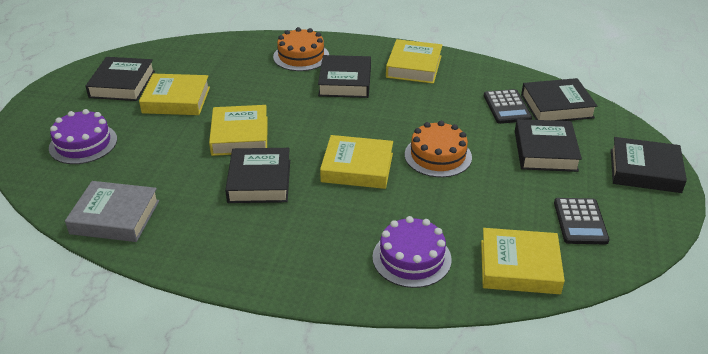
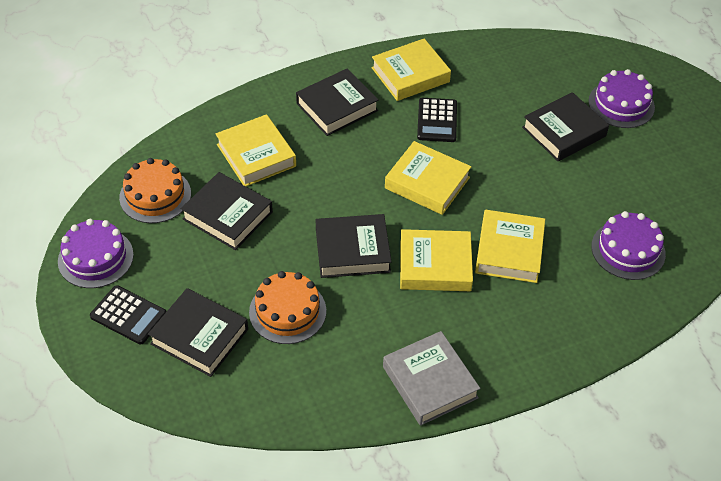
black book: 6 -> 5
purple cake: 2 -> 3

